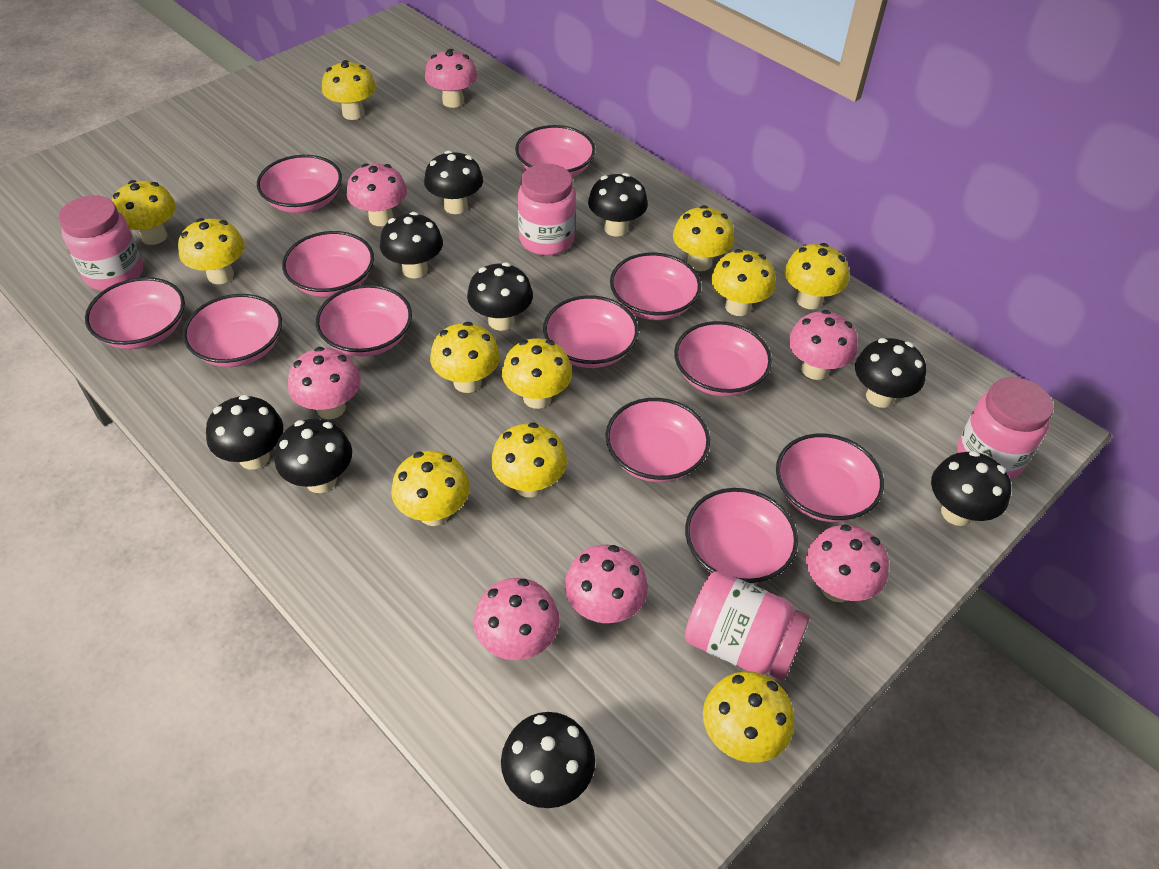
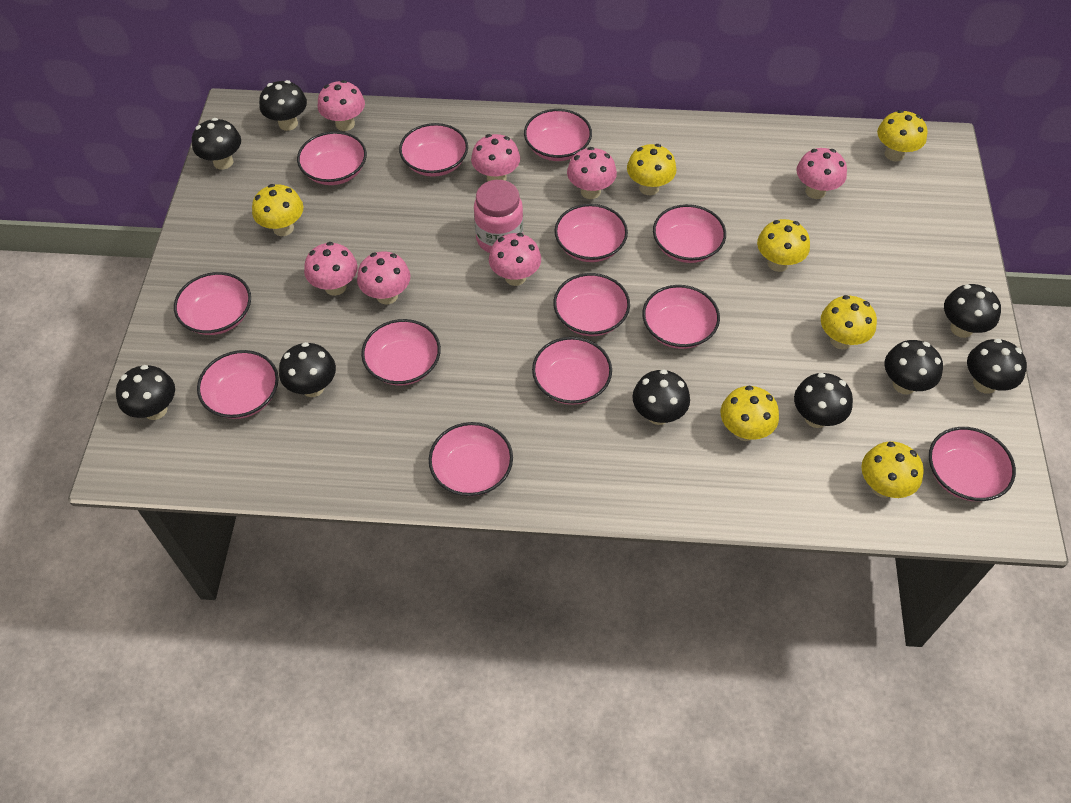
pink bowl: 12 -> 13
pink jar: 4 -> 1
yellow mushroom: 11 -> 7

